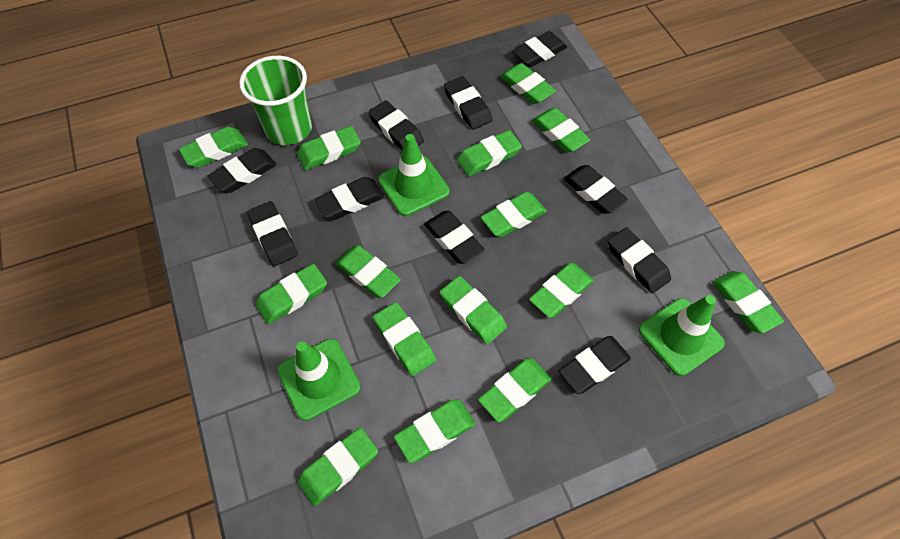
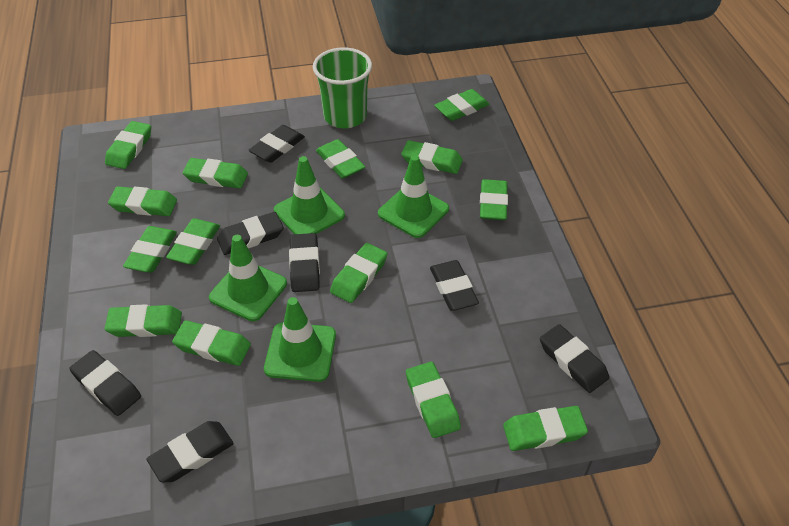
black eraser: 10 -> 7
green eraser: 15 -> 14
green traffic cone: 3 -> 4

